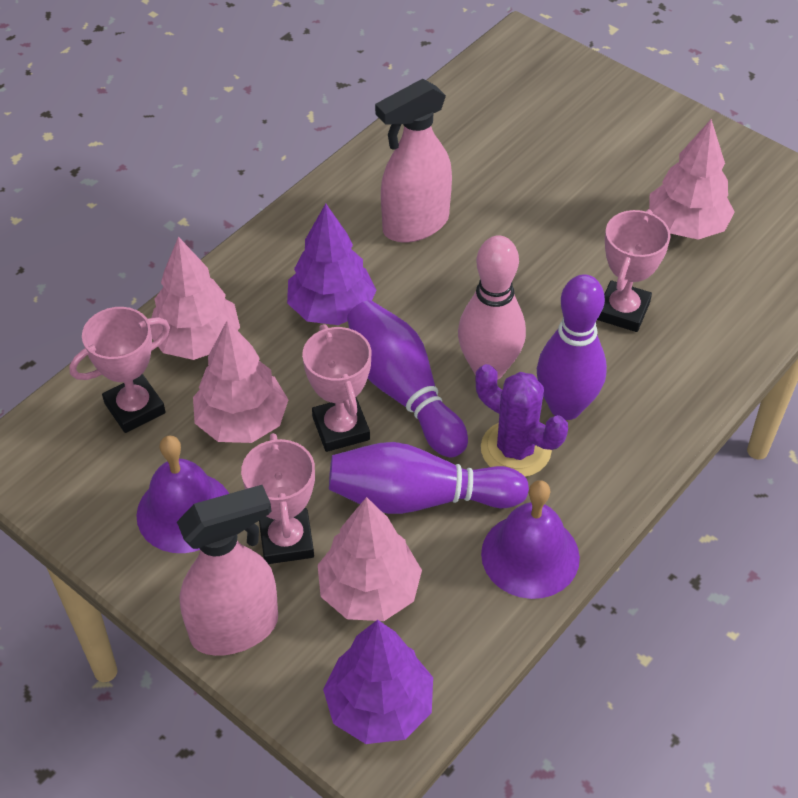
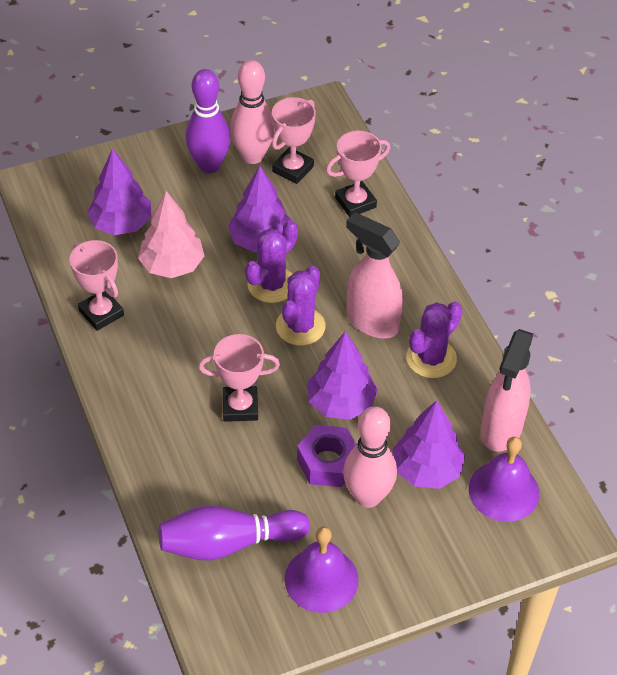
pink bowling pin: 1 -> 2
pink tree: 4 -> 1
purple bowling pin: 3 -> 2
purple cactus: 1 -> 3
purple nut: 0 -> 1
purple tree: 2 -> 4

